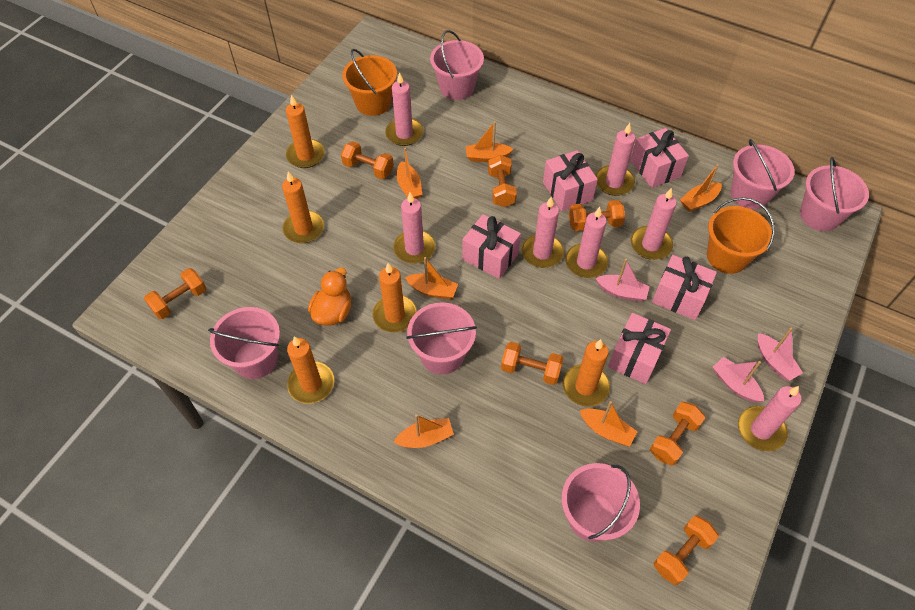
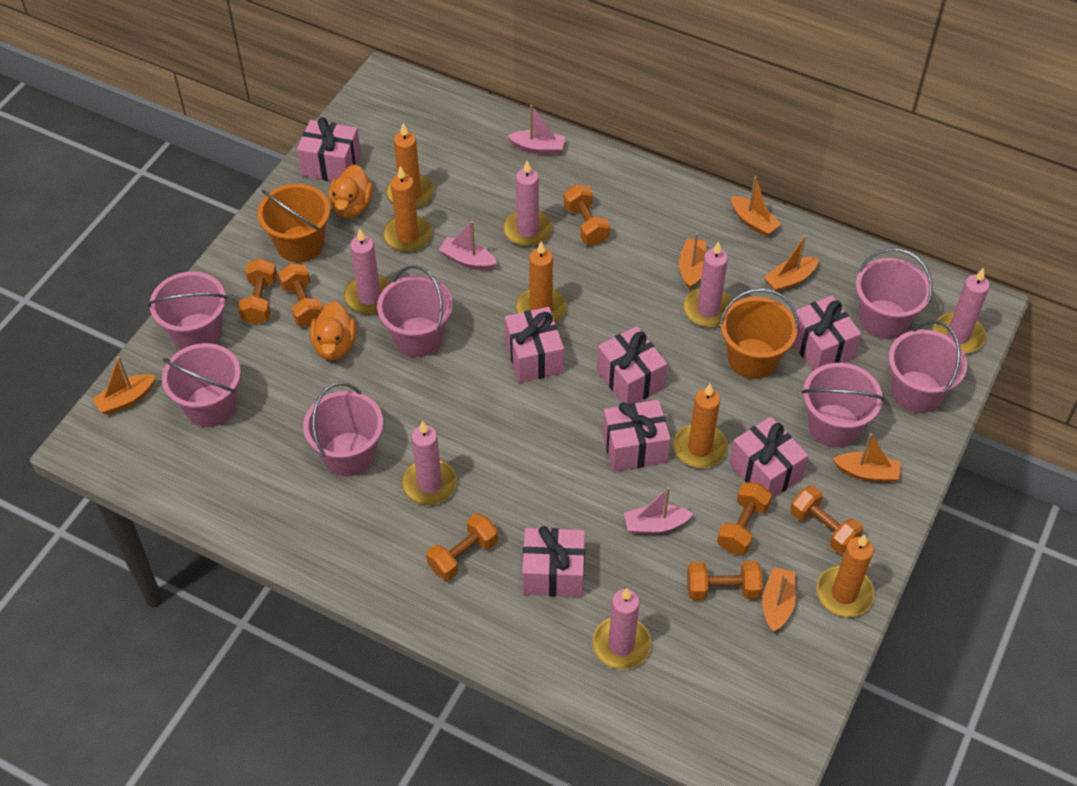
orange duck: 1 -> 2
pink bucket: 6 -> 7
pink candle: 7 -> 6
pink gift: 5 -> 7

